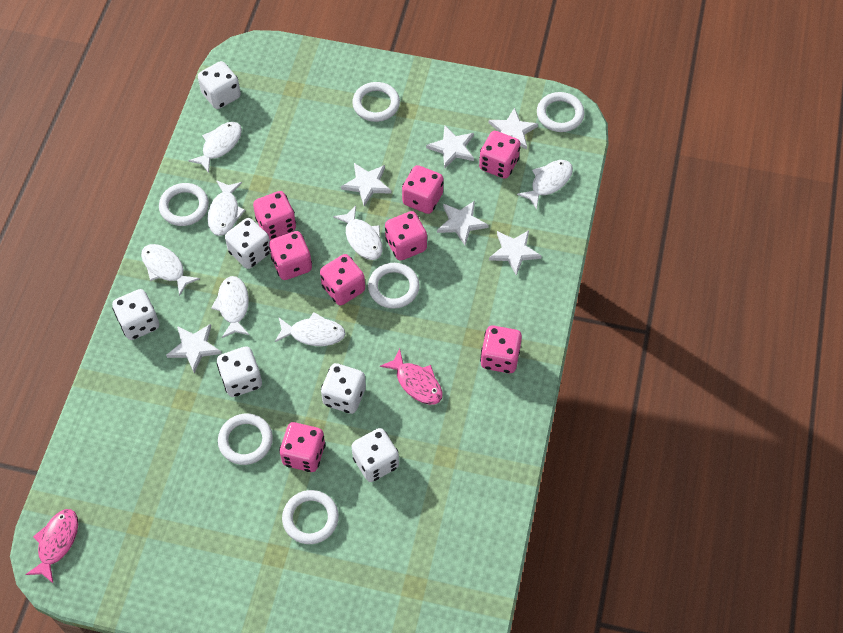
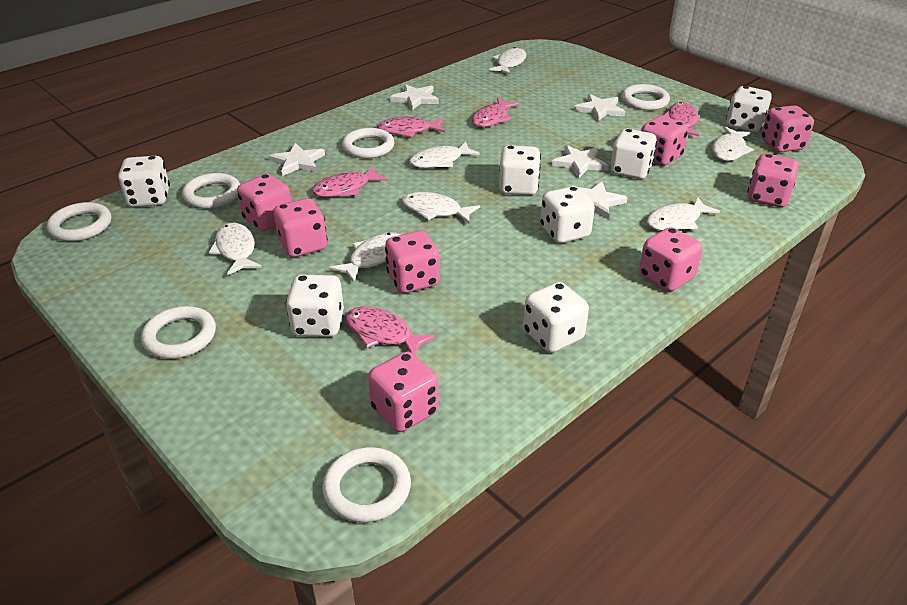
pink fish: 2 -> 5
white dice: 6 -> 7
white star: 6 -> 5

